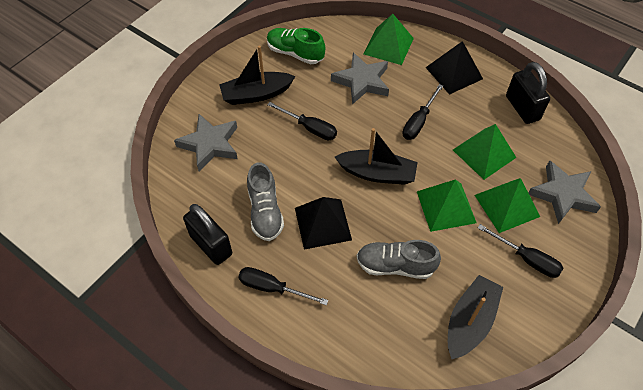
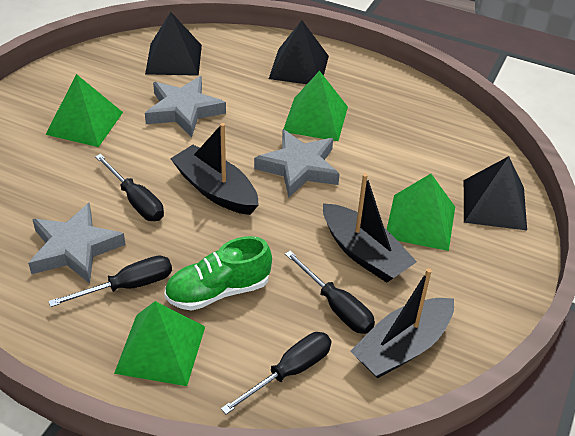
black padlock: 2 -> 0
black pyramid: 2 -> 3
grey shoe: 2 -> 0

